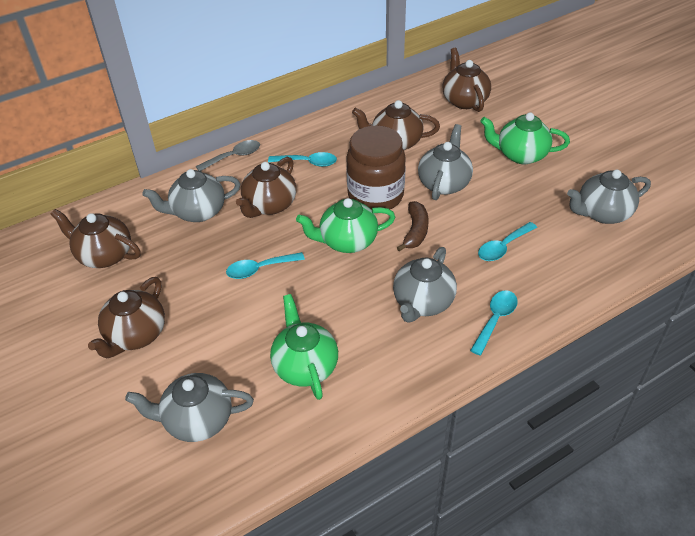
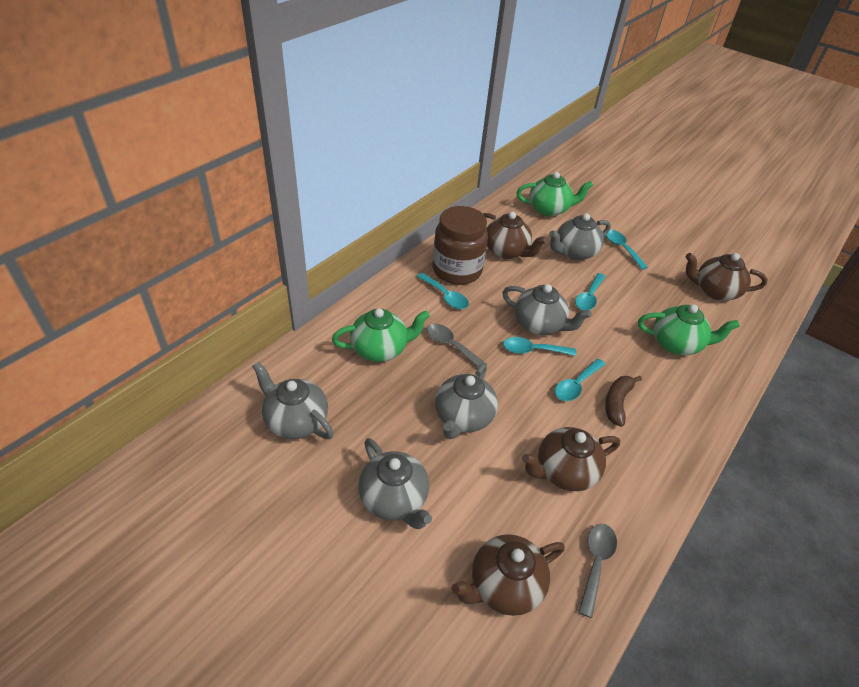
brown teapot: 5 -> 4
grey spoon: 1 -> 2
turquoise spoon: 4 -> 5

